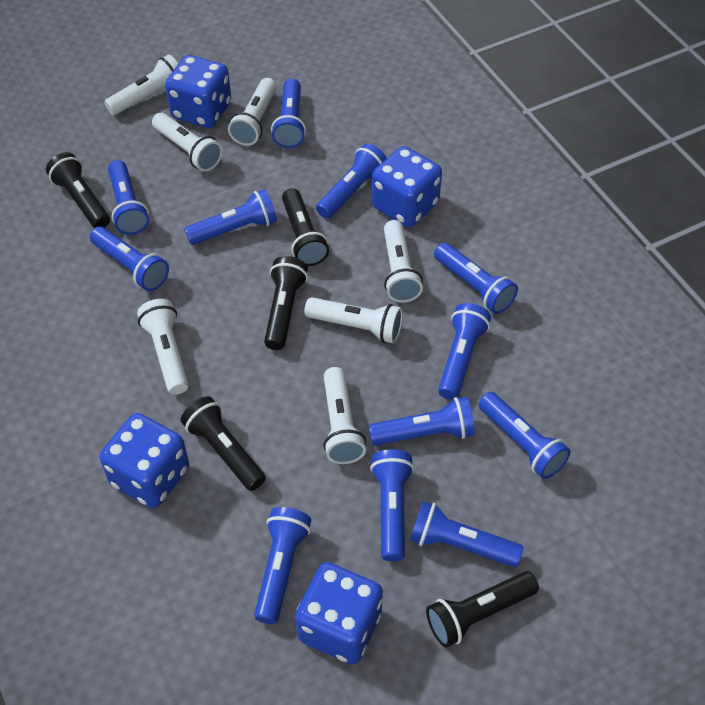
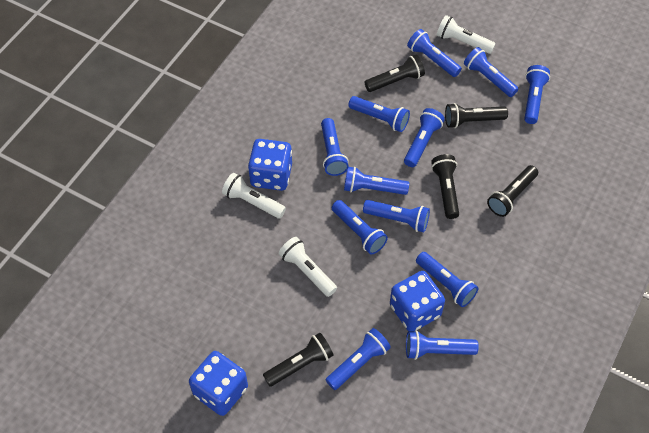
blue dice: 4 -> 3
white flashlight: 7 -> 3

